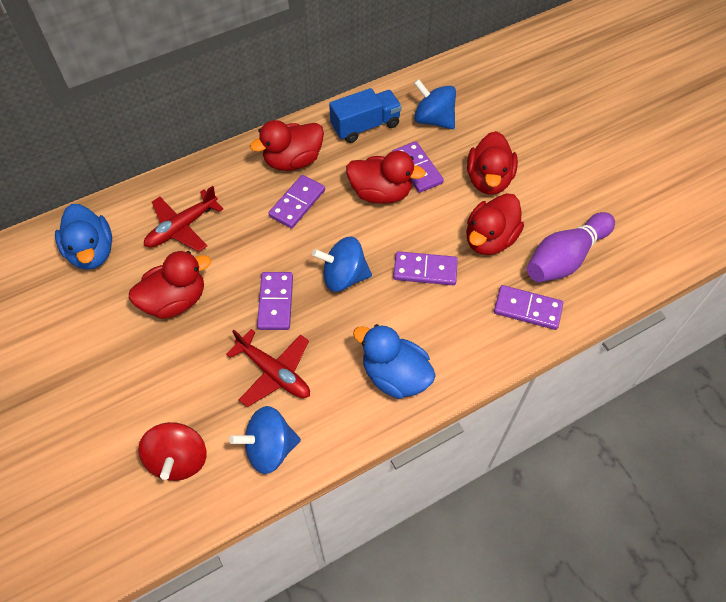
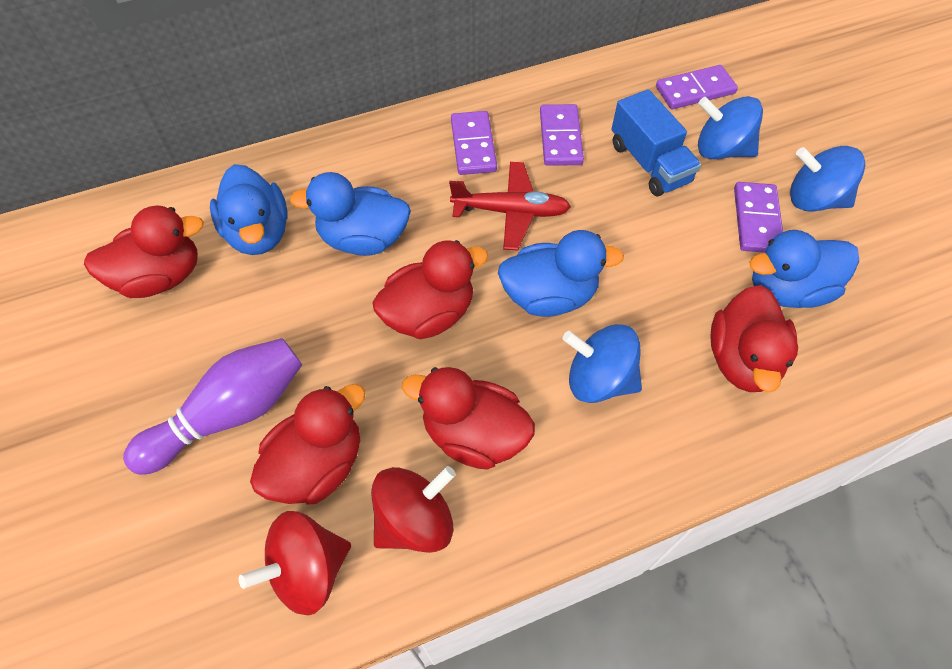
blue duck: 2 -> 4
purple domino: 5 -> 4
red plane: 2 -> 1
red spinning top: 1 -> 2

